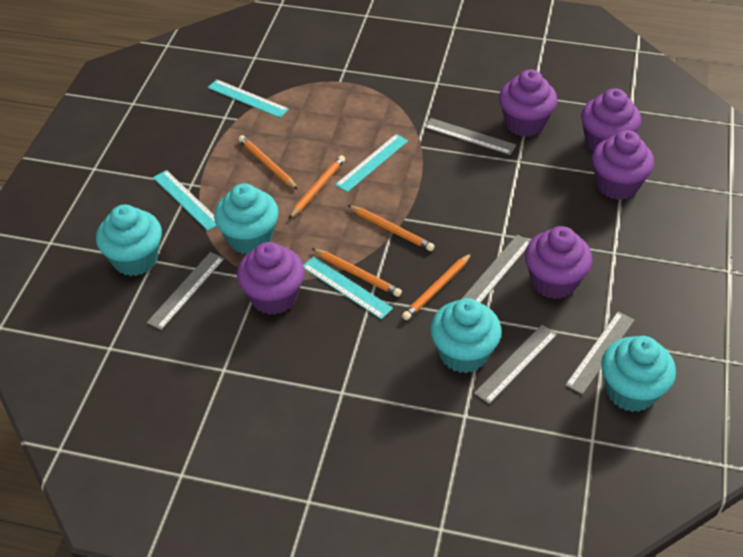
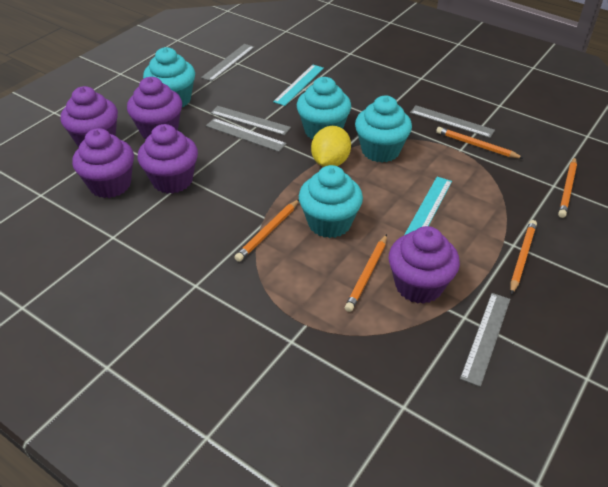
turquoise ruler: 4 -> 2
yellow lemon: 0 -> 1

